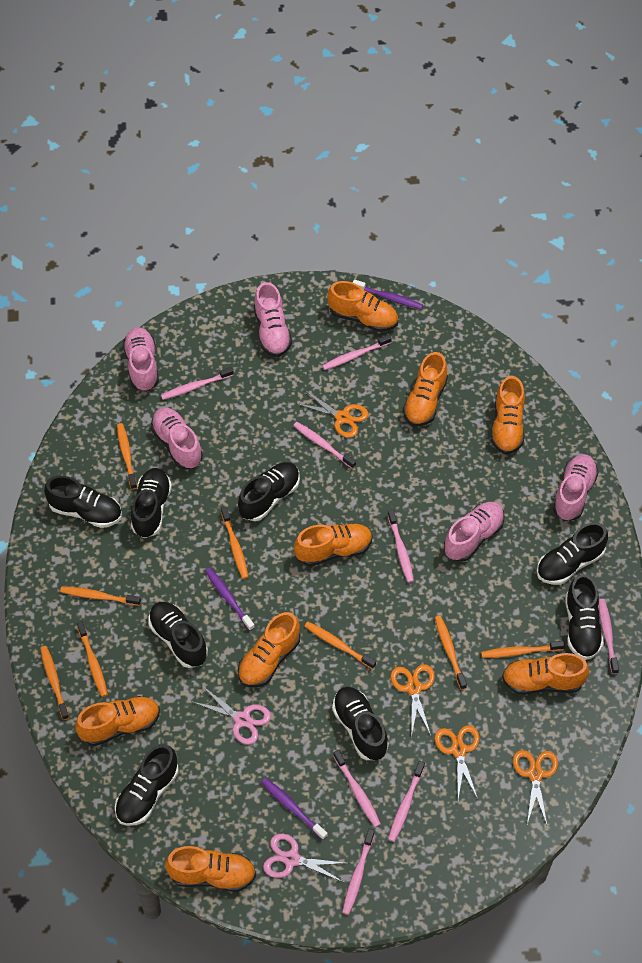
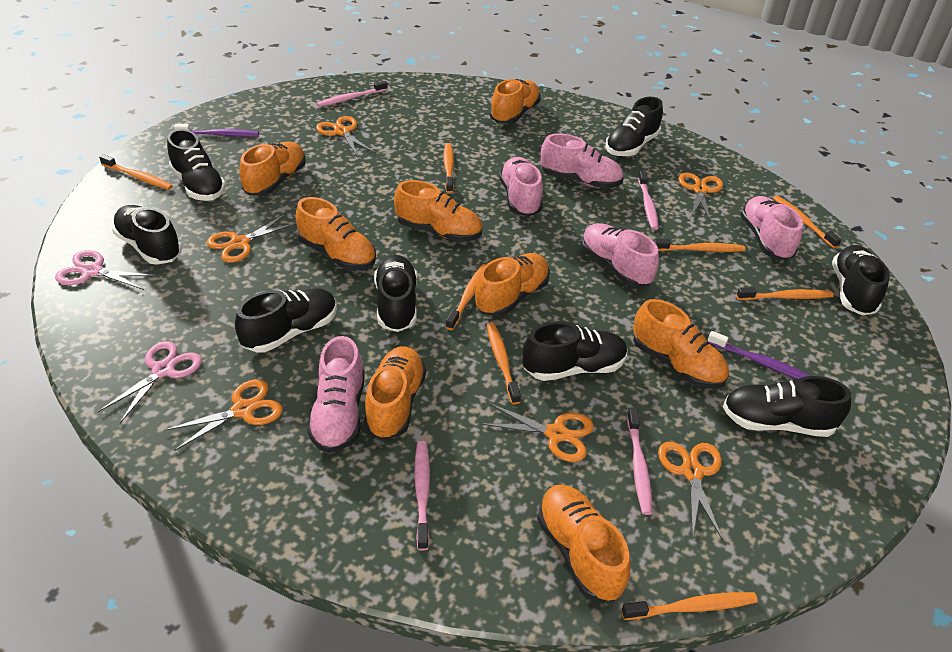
orange scissors: 4 -> 6
pink toothbrush: 8 -> 4
purple toothbrush: 3 -> 2

